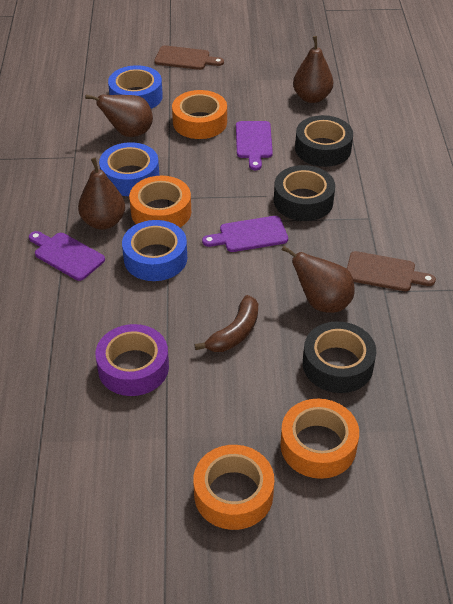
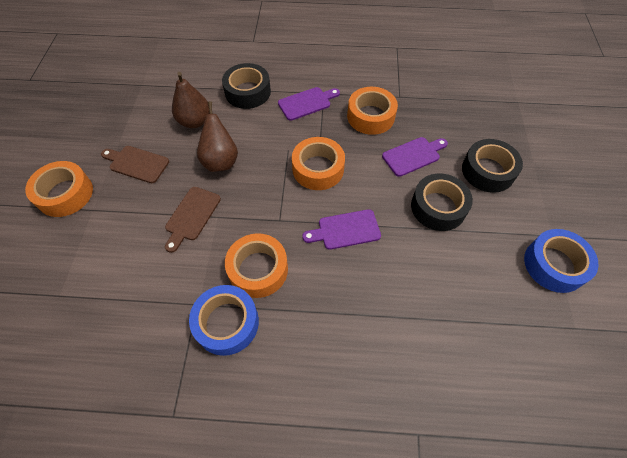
blue tape: 3 -> 2
brown banana: 1 -> 0
brown pear: 4 -> 2
purple tape: 1 -> 0

